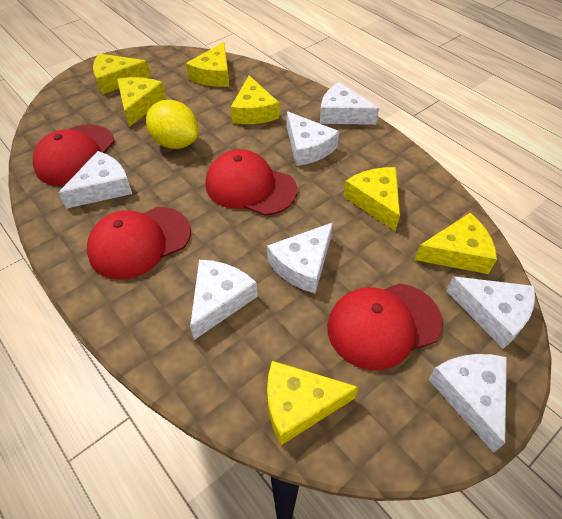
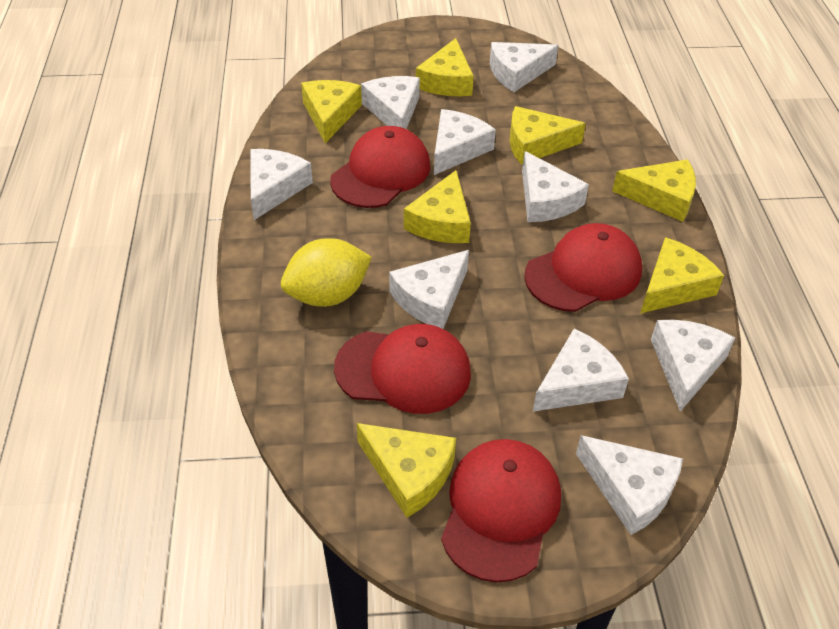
white cheese: 7 -> 9

